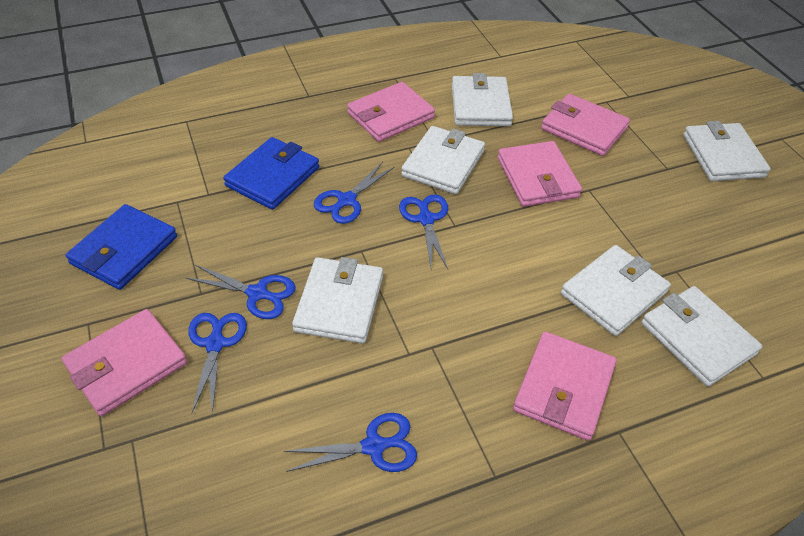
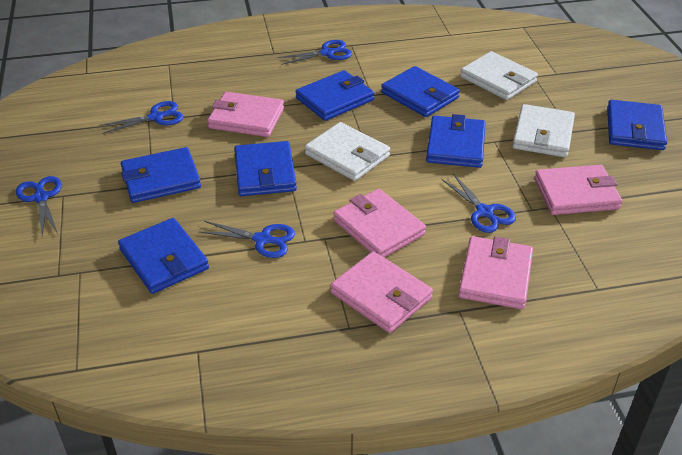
blue wallet: 2 -> 7
white wallet: 6 -> 3

